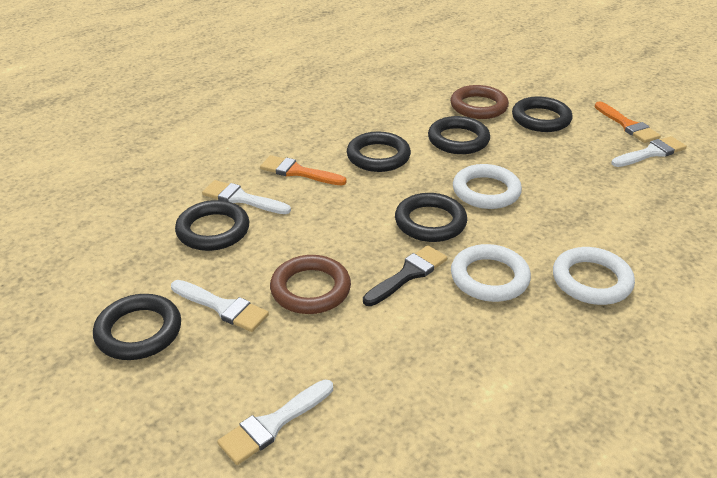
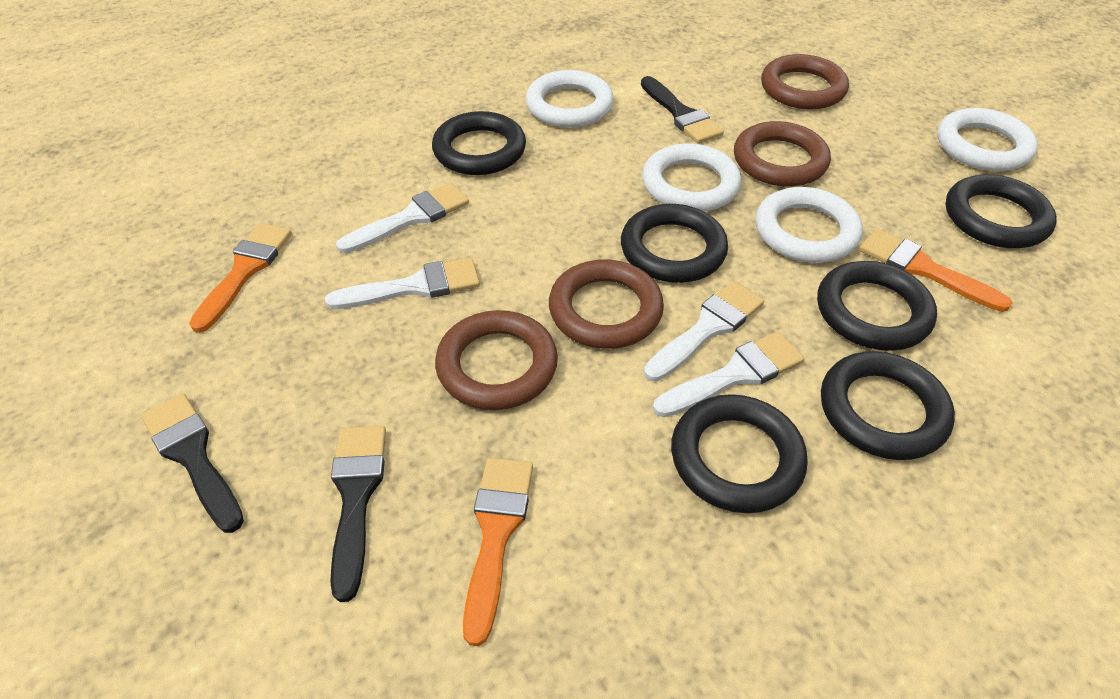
black brush: 1 -> 3
brown ring: 2 -> 4
orange brush: 2 -> 3
white ring: 3 -> 4

